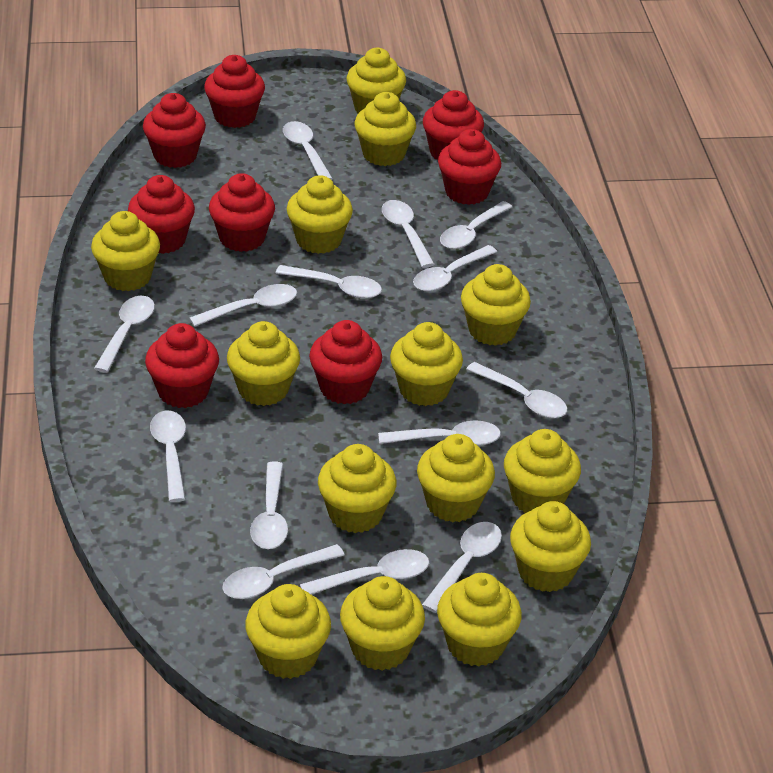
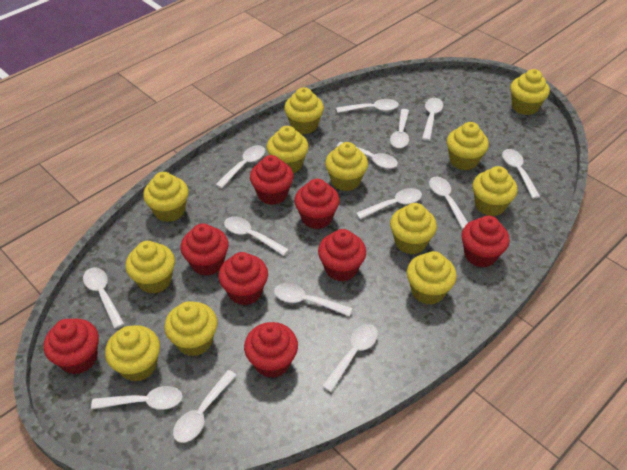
yellow cupcake: 14 -> 12

